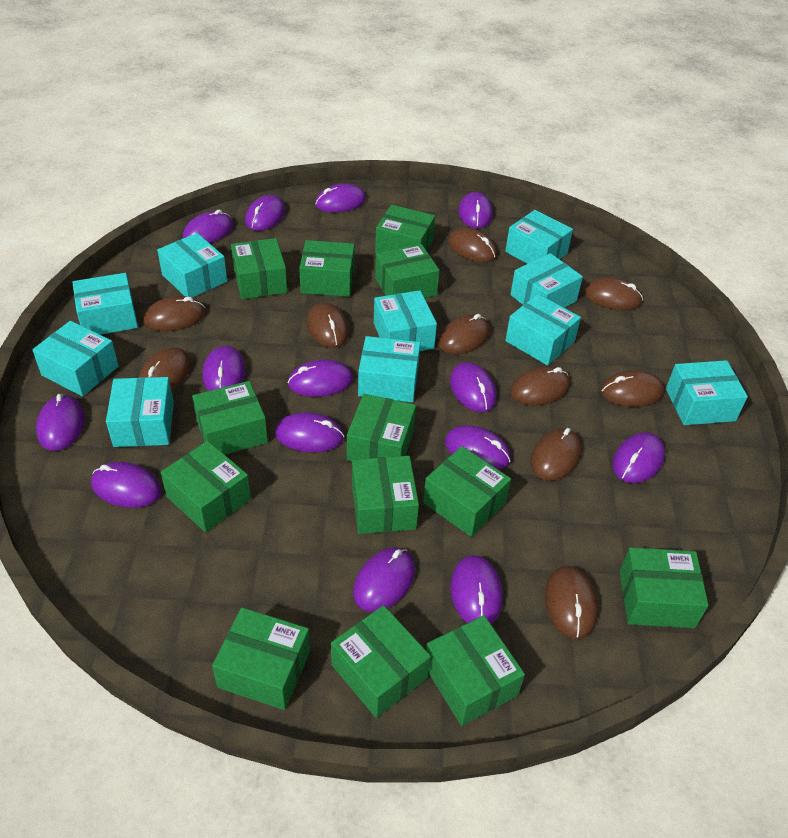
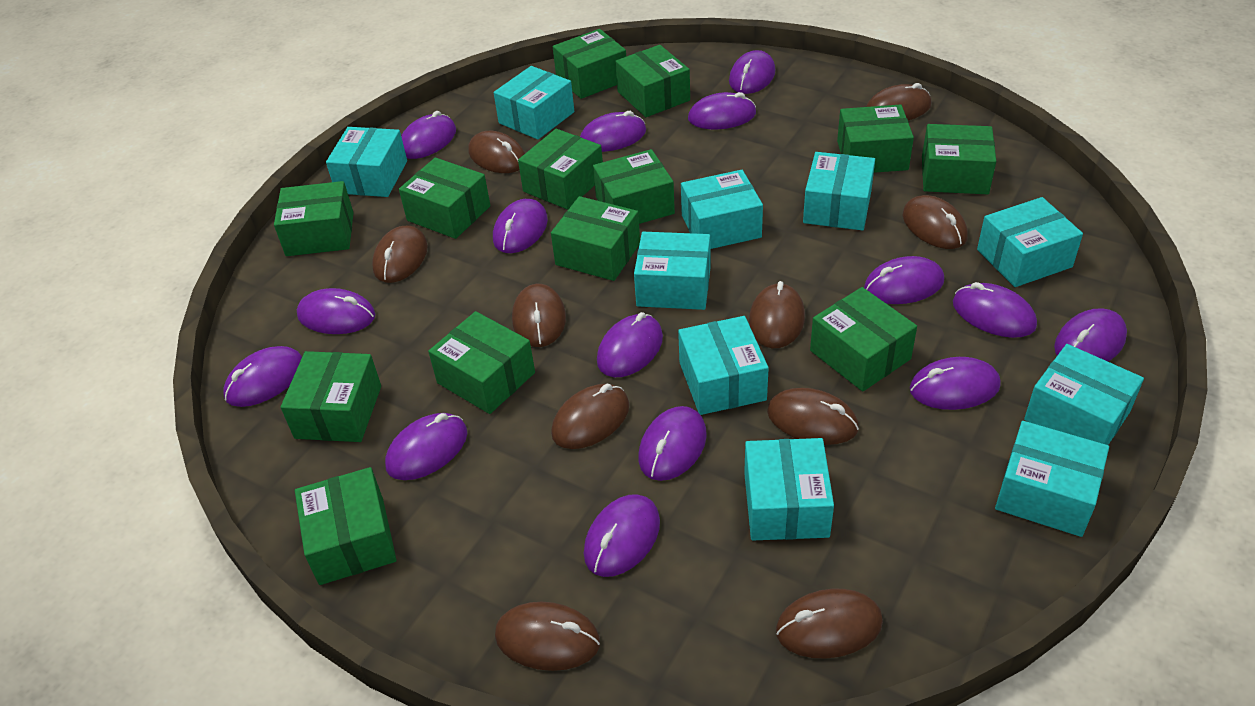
purple mouse: 14 -> 15

